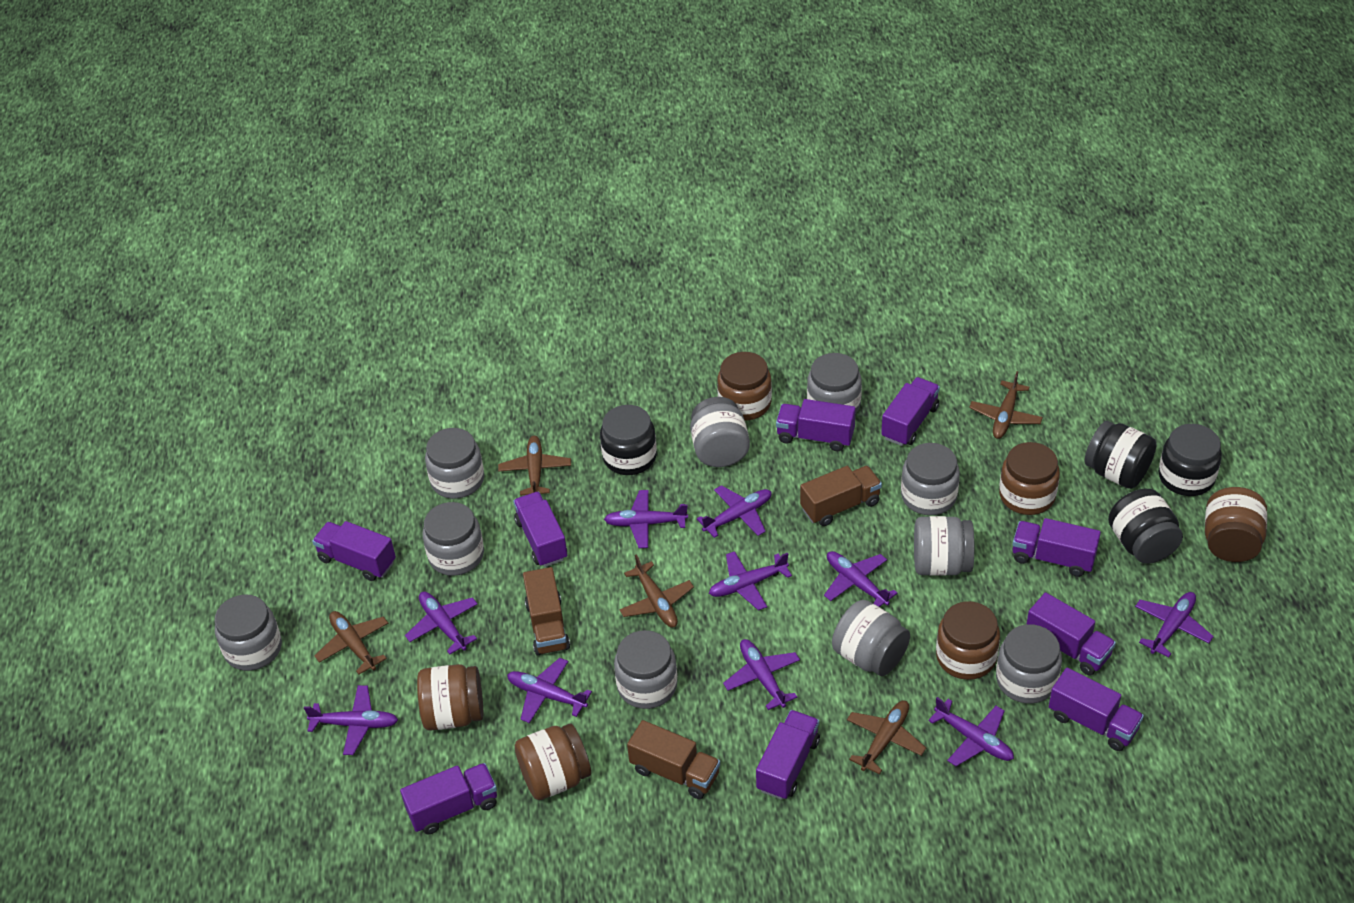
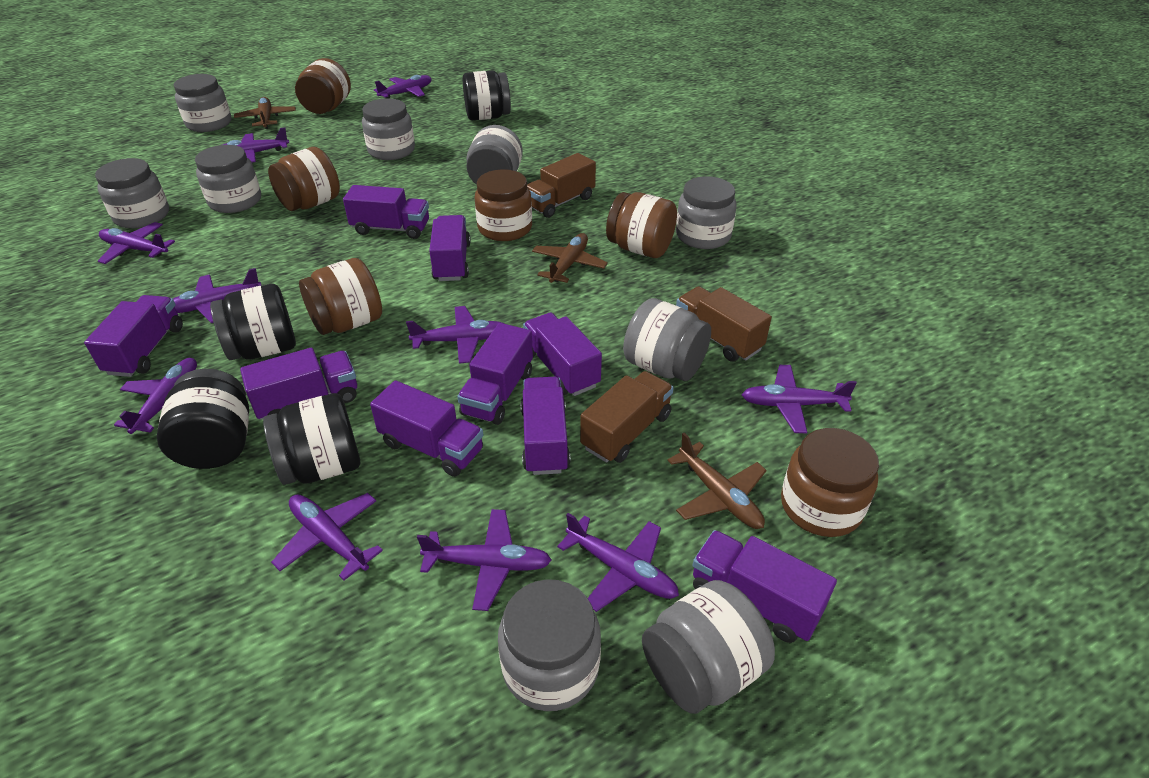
brown plane: 5 -> 3
grey jar: 10 -> 9

